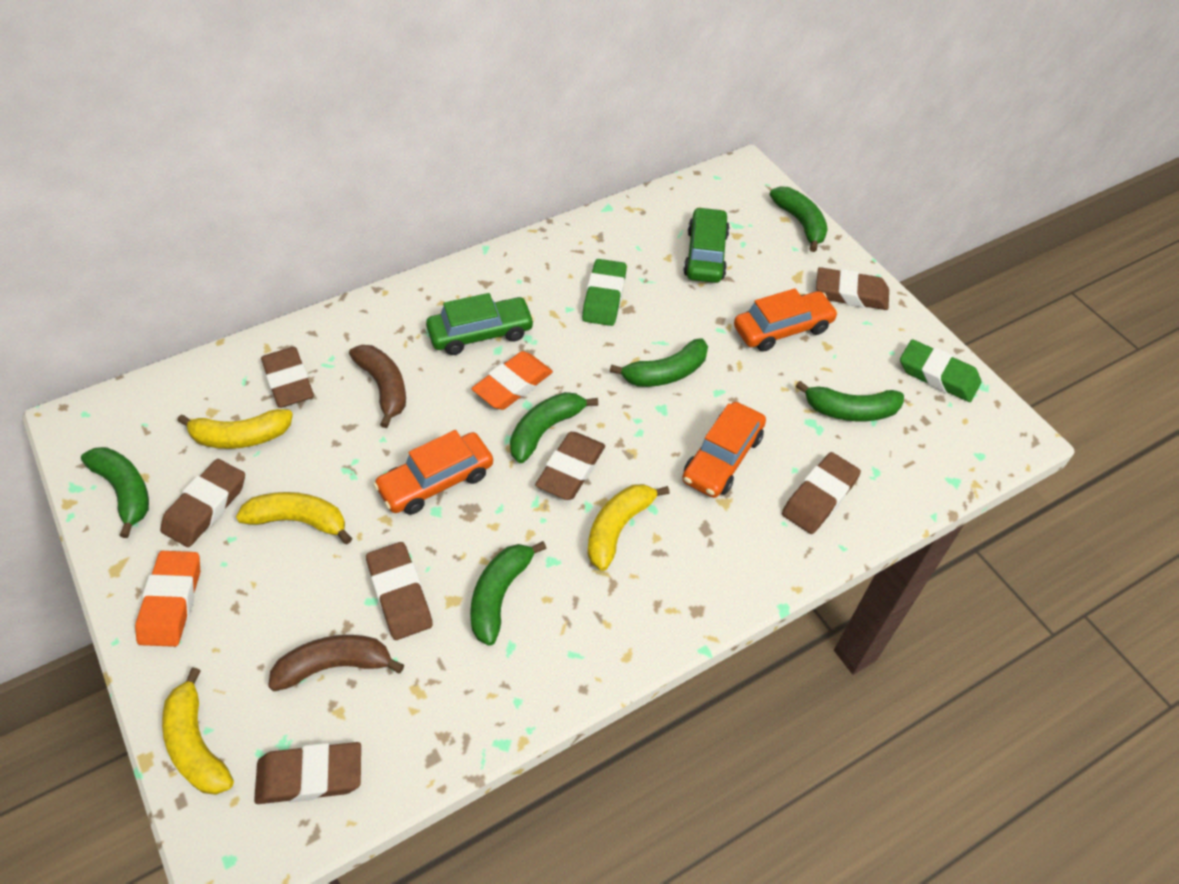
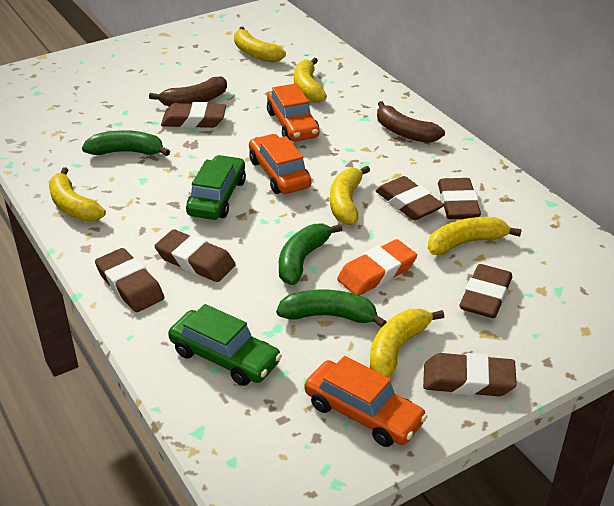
green banana: 6 -> 3
green eraser: 2 -> 0
orange eraser: 2 -> 1
yellow banana: 4 -> 6

